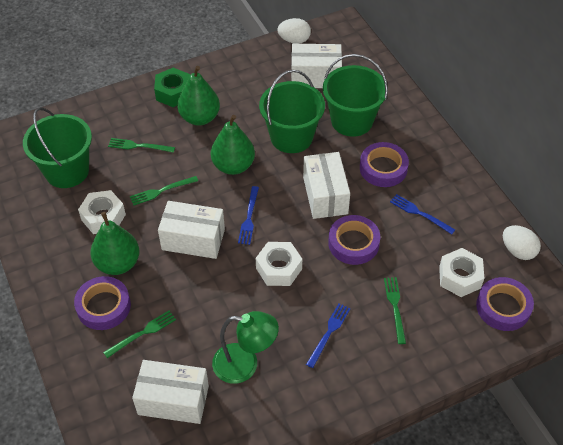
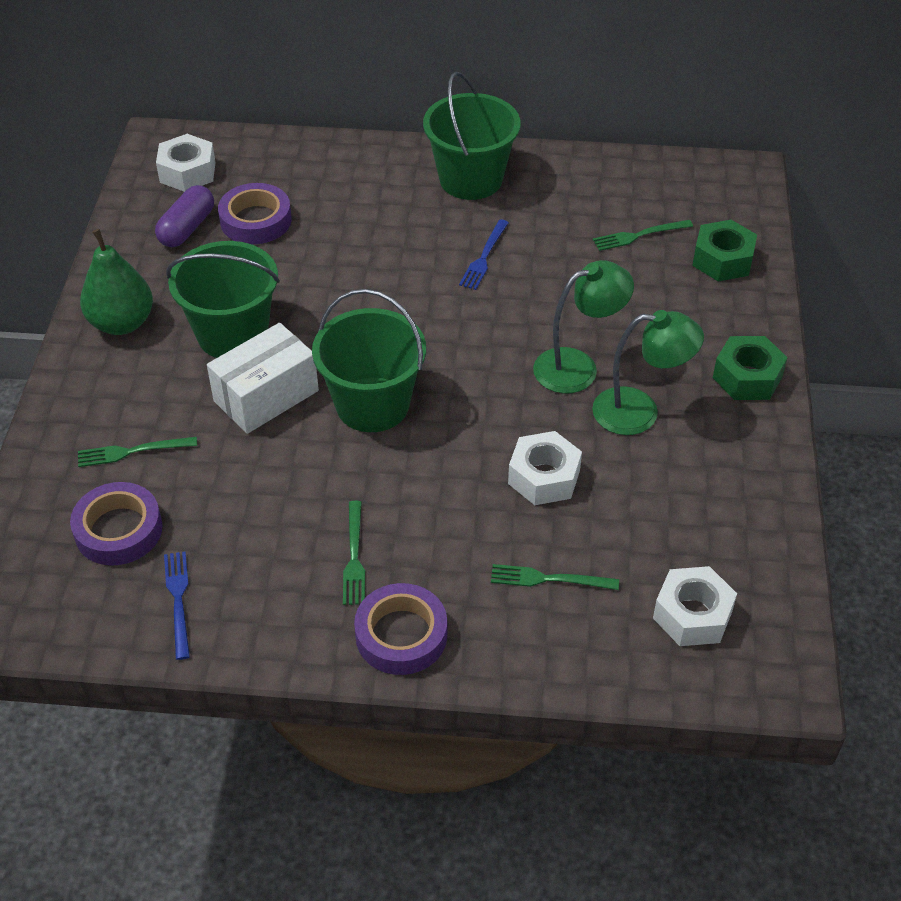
blue fork: 3 -> 2
green lamp: 1 -> 2
green nut: 1 -> 2
green pear: 3 -> 1
purple capsule: 0 -> 1
purple tape: 4 -> 3
white box: 4 -> 1
white egg: 2 -> 0

